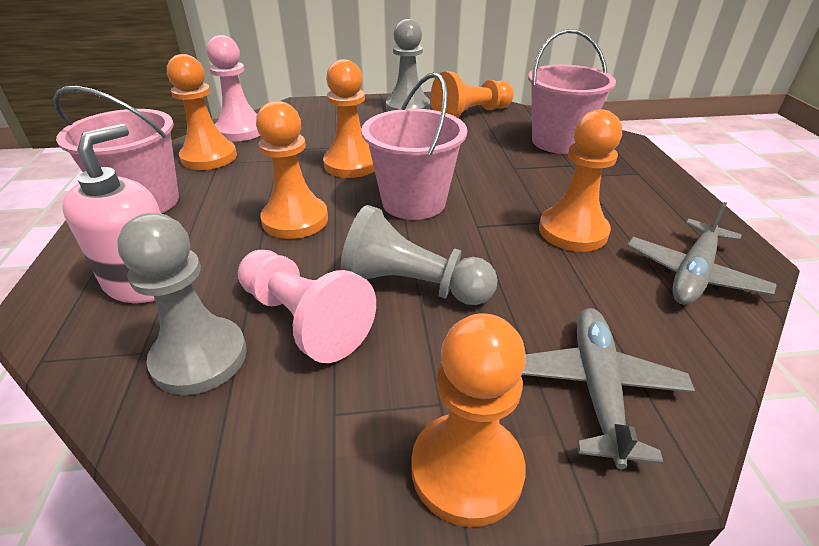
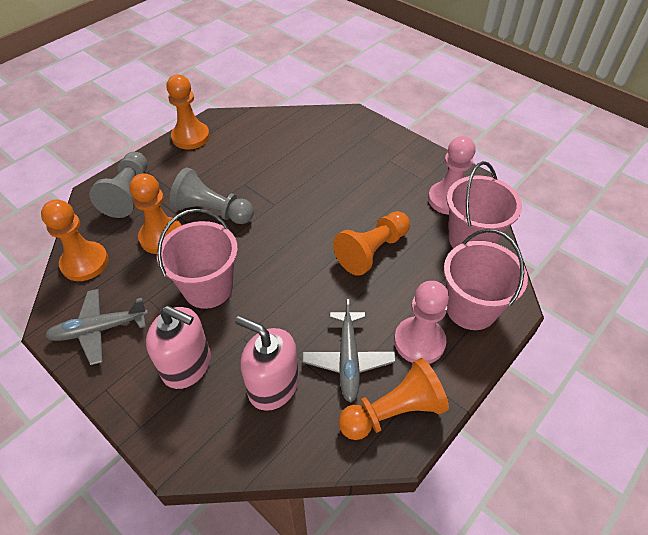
grey pawn: 3 -> 2
orange pawn: 6 -> 5
pink soap dispenser: 1 -> 2

